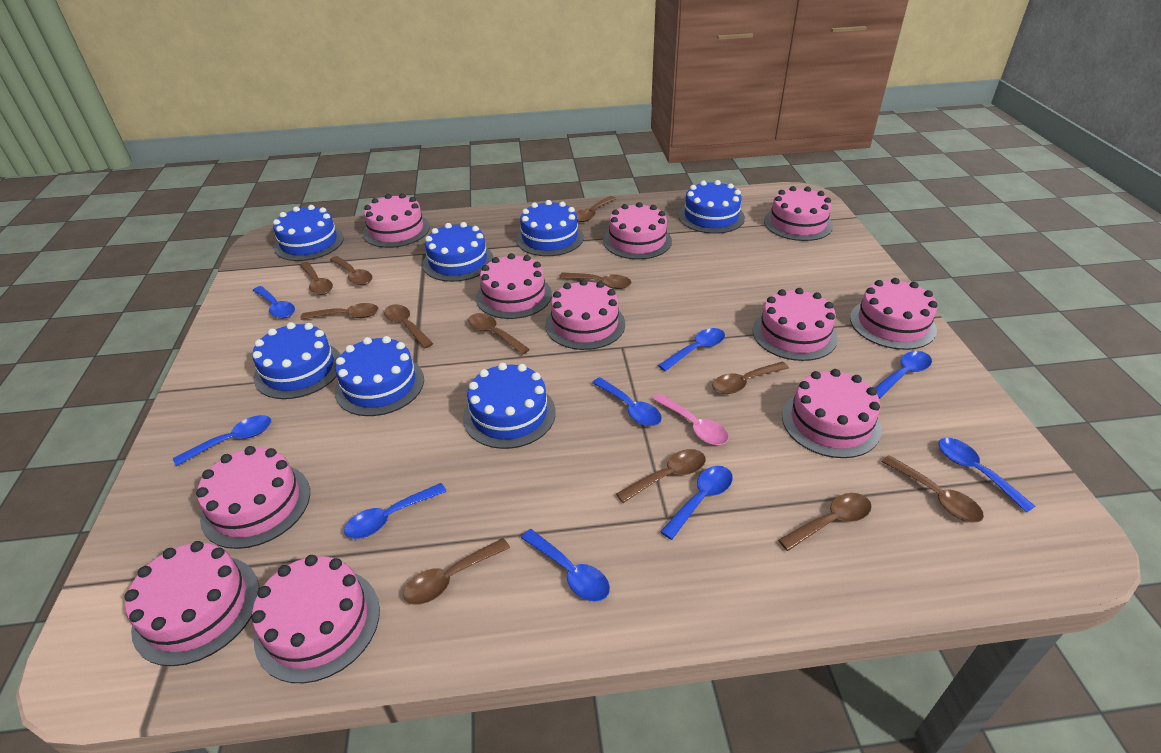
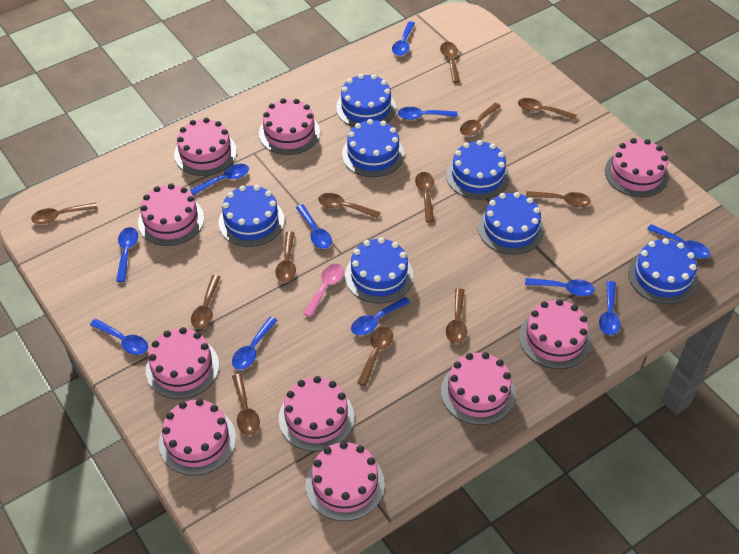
blue spoon: 9 -> 11
pink cake: 11 -> 10

